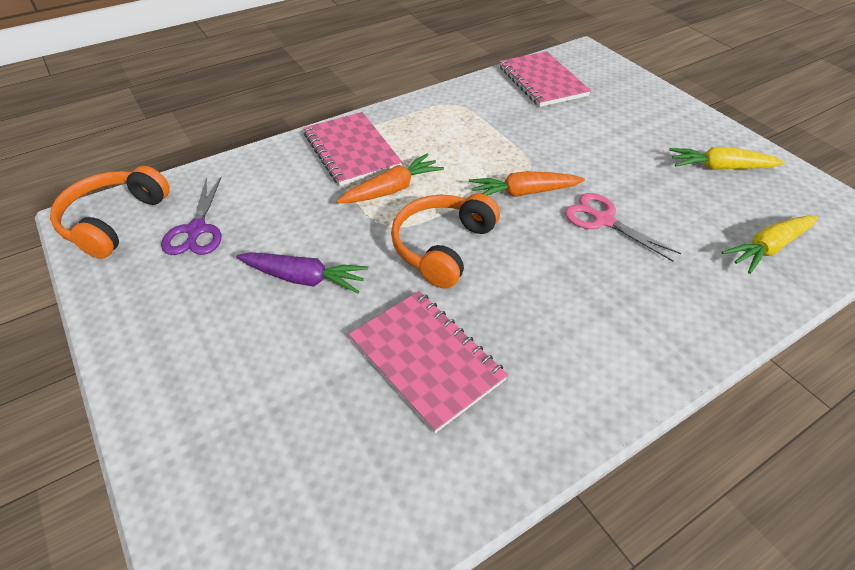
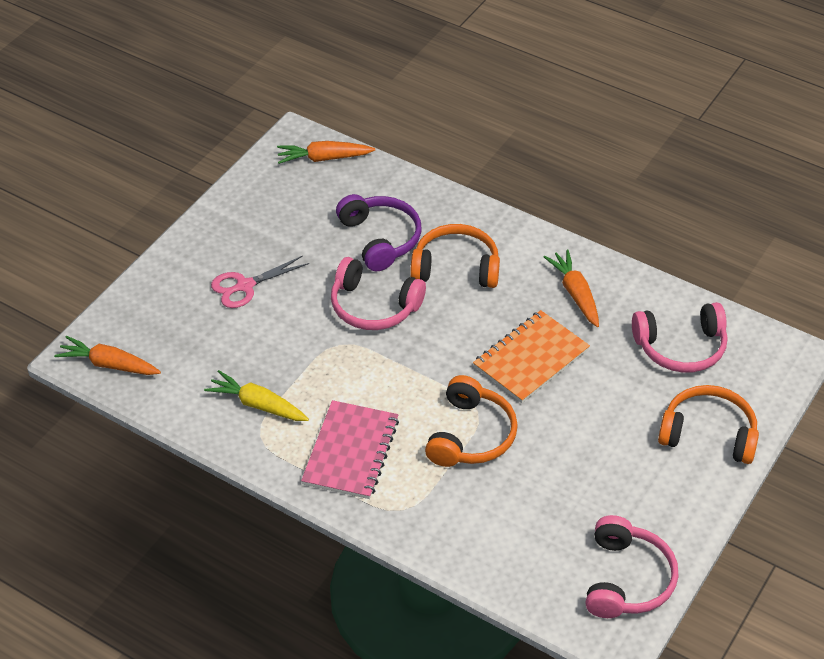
orange carrot: 2 -> 3
orange headphones: 2 -> 3
orange notebook: 0 -> 1
pink headphones: 0 -> 3
pink notebook: 3 -> 1
purple carrot: 1 -> 0
purple headphones: 0 -> 1
purple scissors: 1 -> 0
yellow carrot: 2 -> 1

